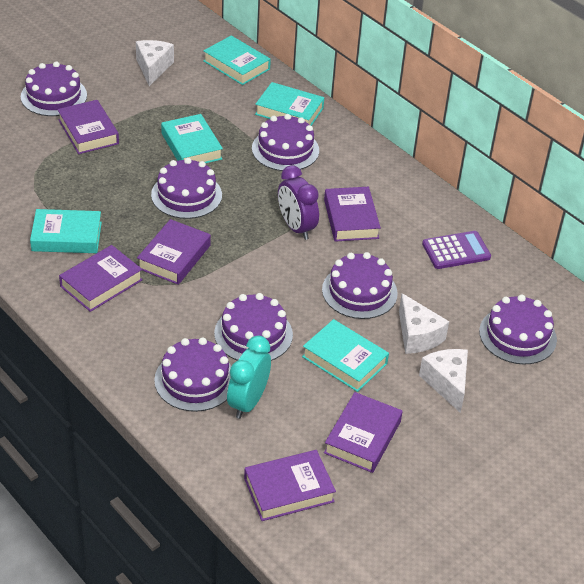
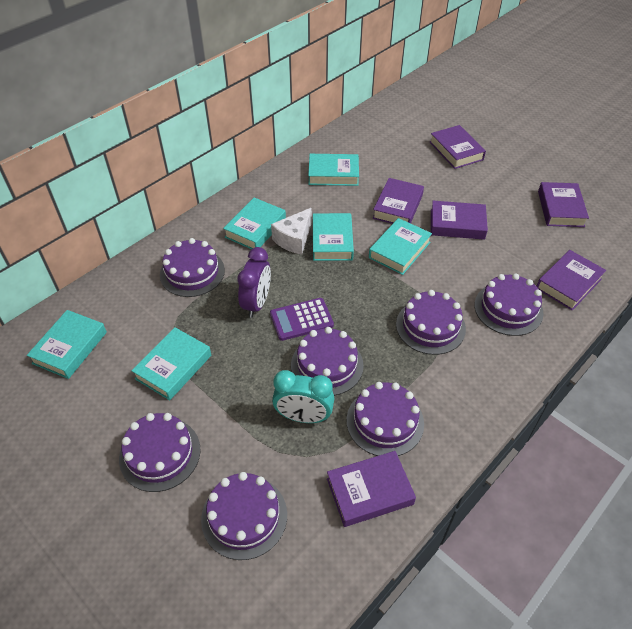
turquoise book: 5 -> 6
white cheese: 3 -> 1

